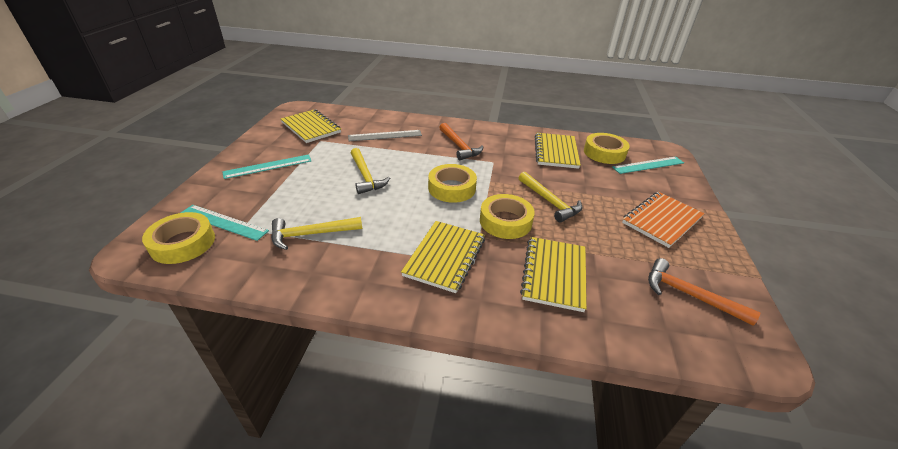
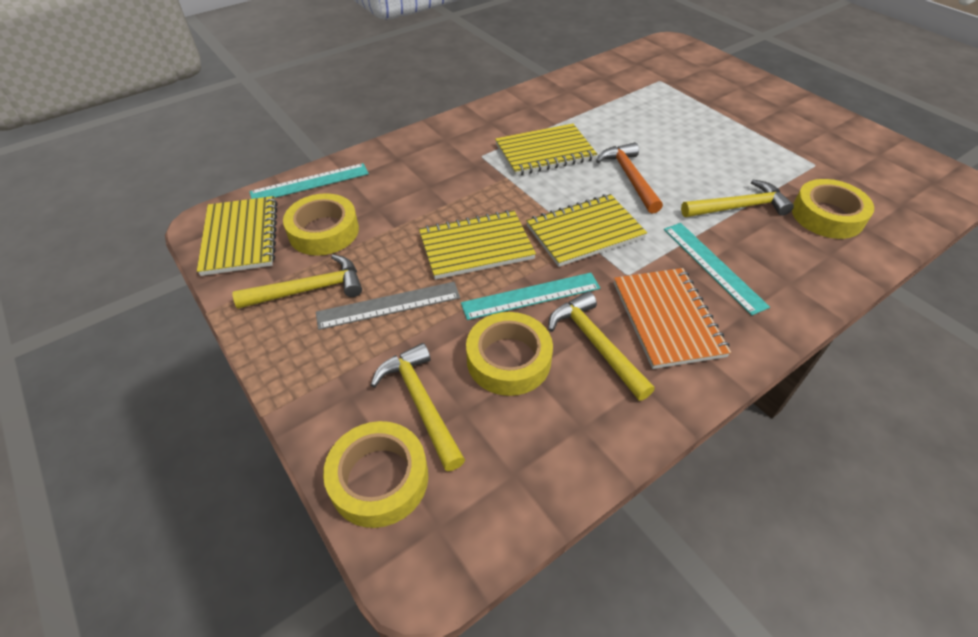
orange hammer: 2 -> 1
yellow hammer: 3 -> 4

